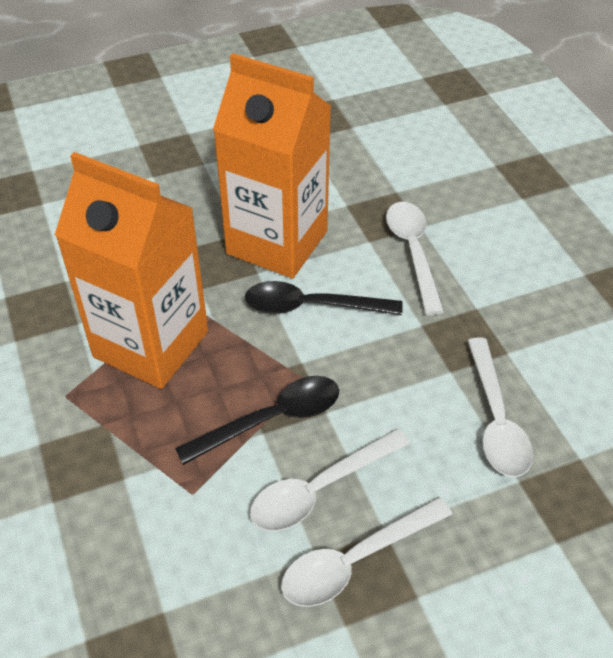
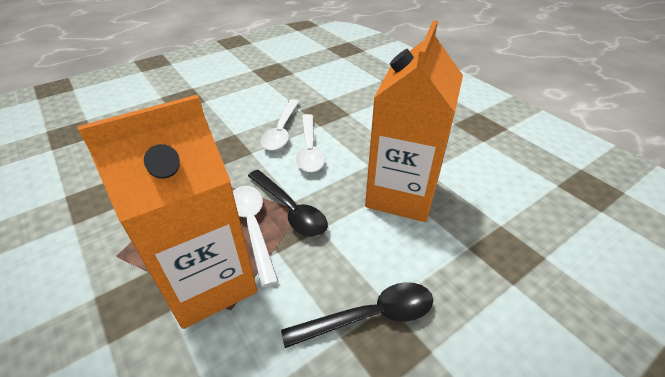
white spoon: 4 -> 3

